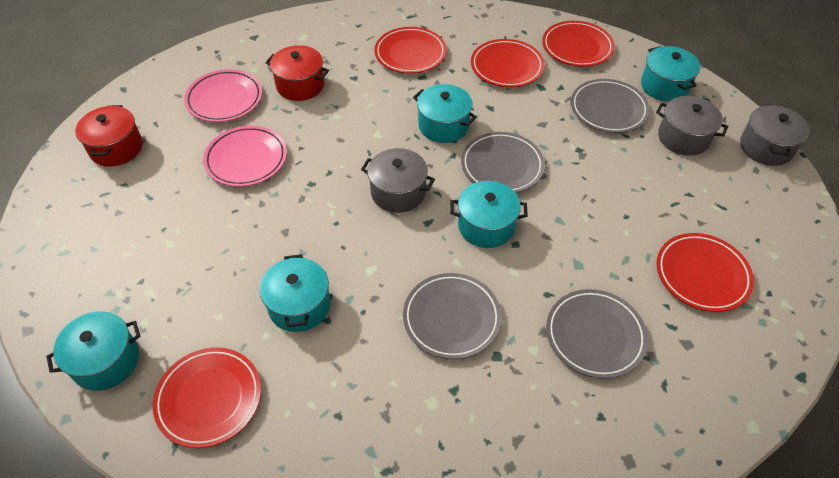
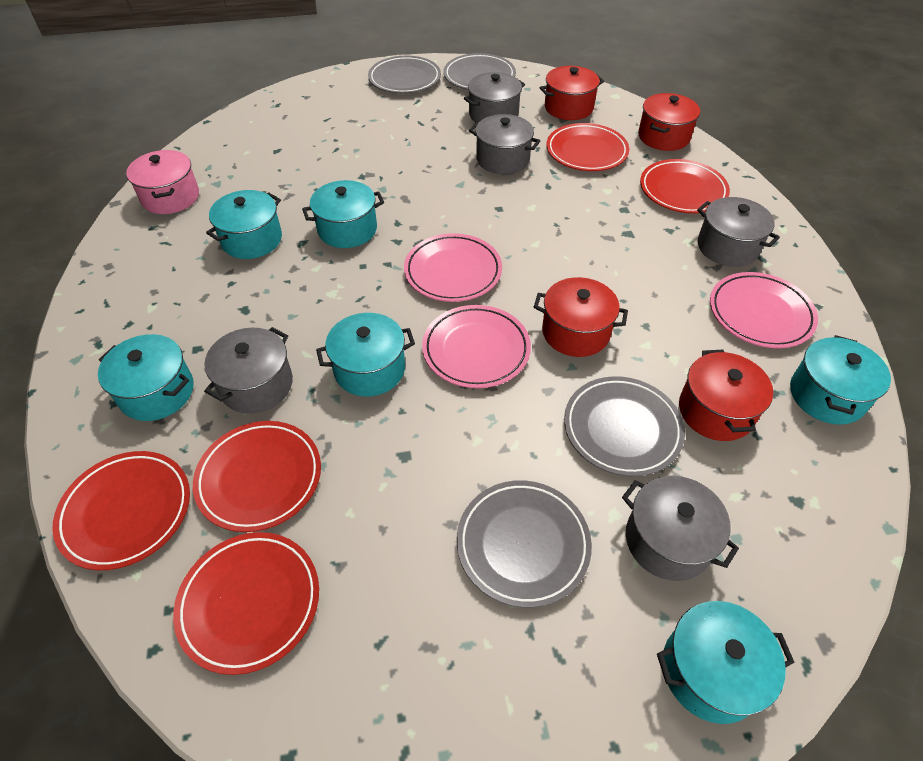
grey pot: 3 -> 5
pink plate: 2 -> 3
pink pot: 0 -> 1
red pot: 2 -> 4
turquoise pot: 5 -> 6

